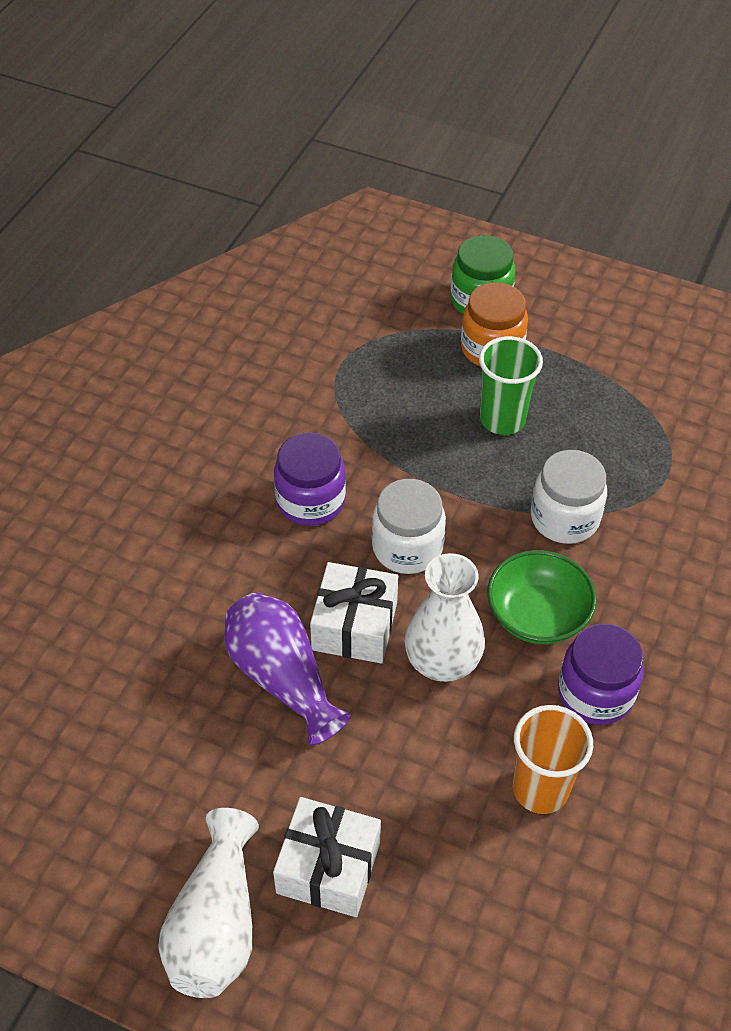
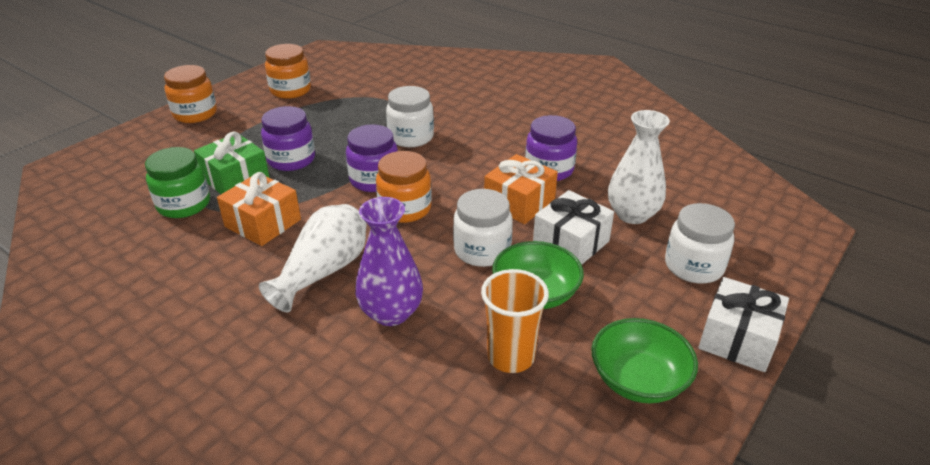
green bowl: 1 -> 2
green cup: 1 -> 0
green gift: 0 -> 1
orange gift: 0 -> 2
orange jar: 1 -> 3
purple jar: 2 -> 3
white jar: 2 -> 3

